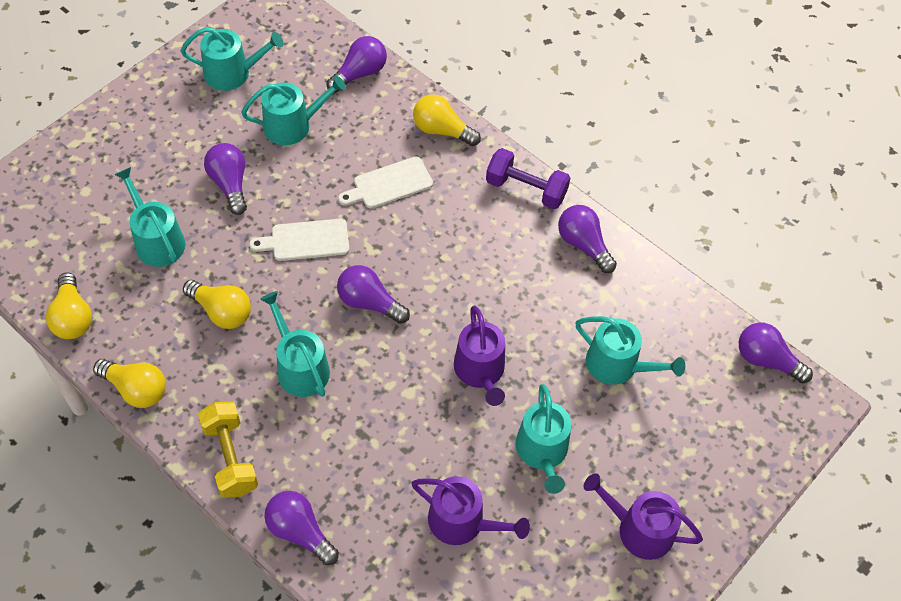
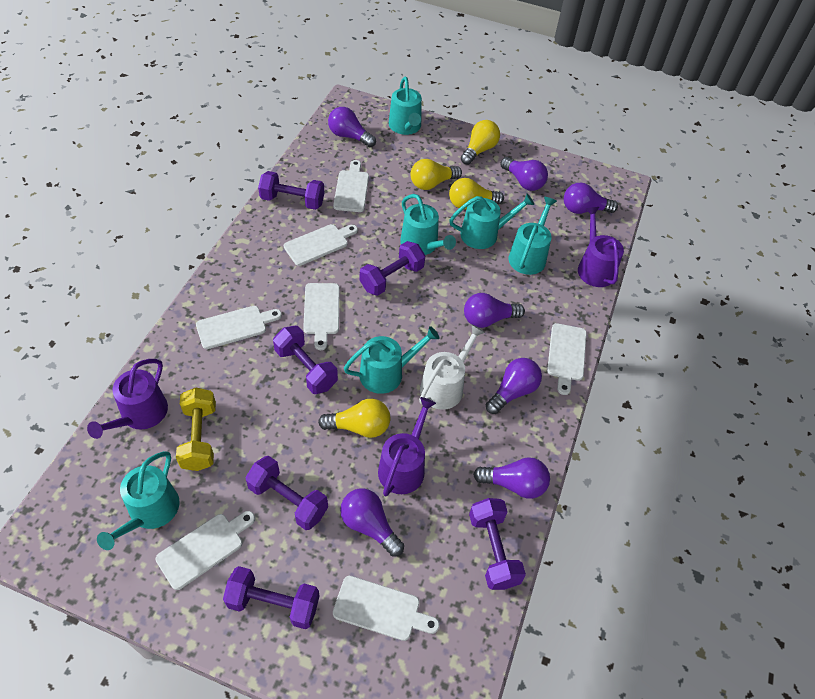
purple dumbbell: 1 -> 6
purple light bulb: 6 -> 7
white cutting board: 2 -> 7
white watering can: 0 -> 1

